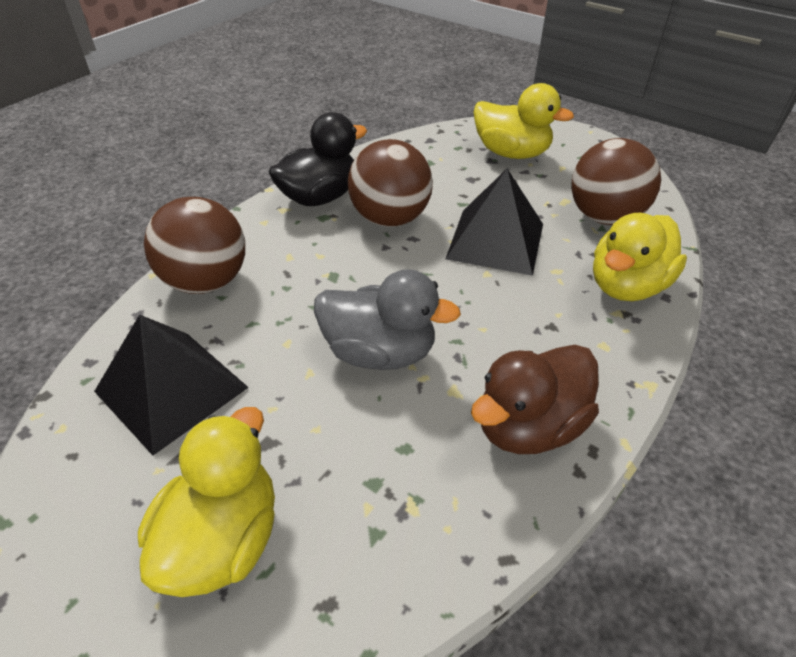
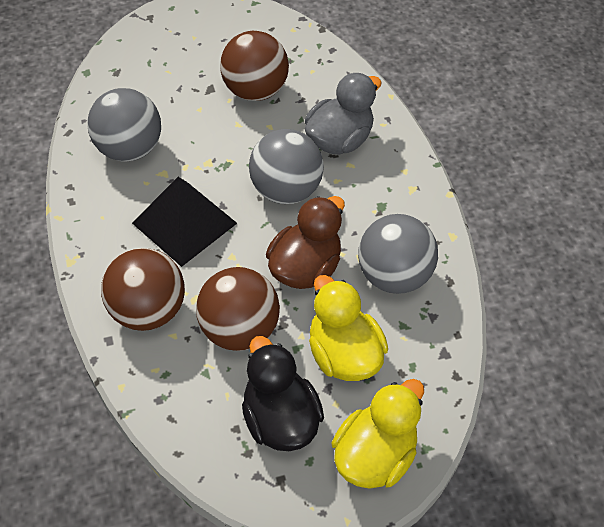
black pyramid: 2 -> 1
grey ball: 0 -> 3
yellow duck: 3 -> 2

